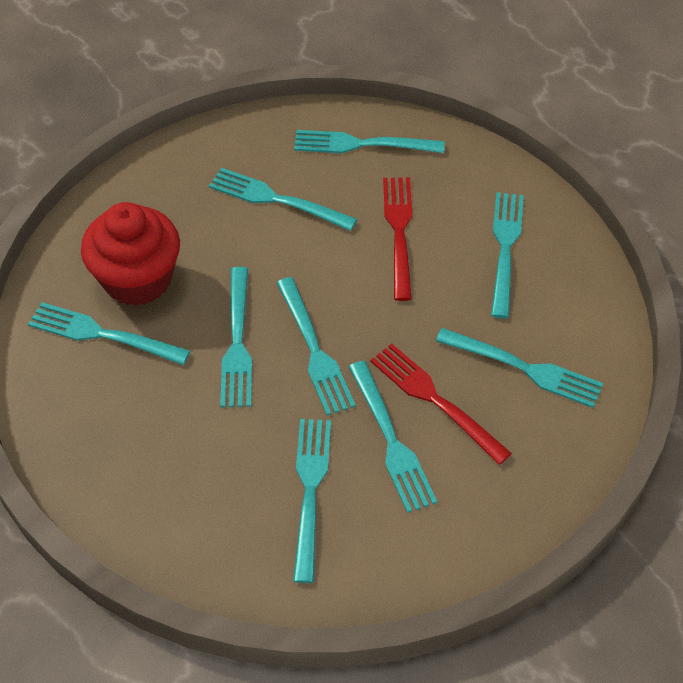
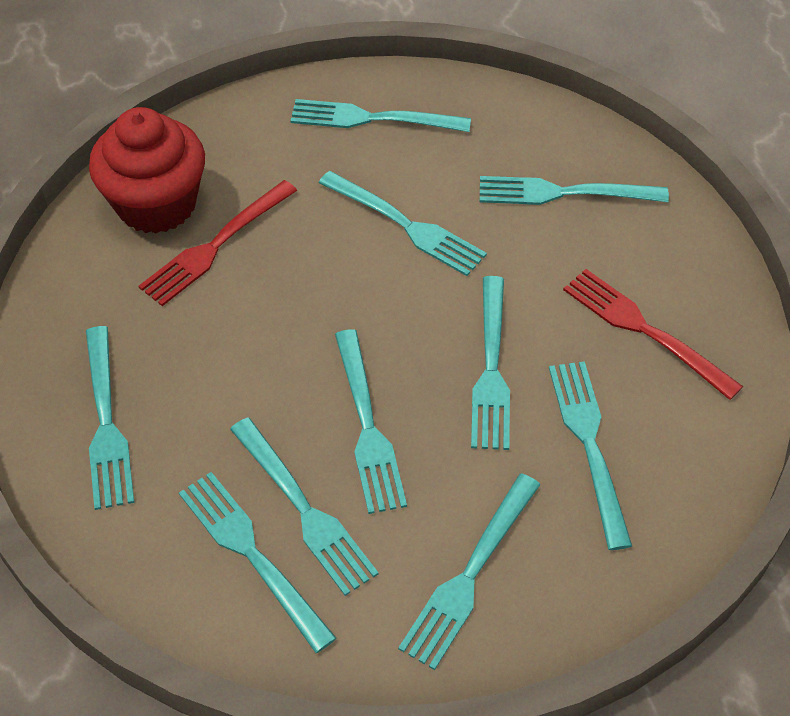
turquoise fork: 9 -> 10

